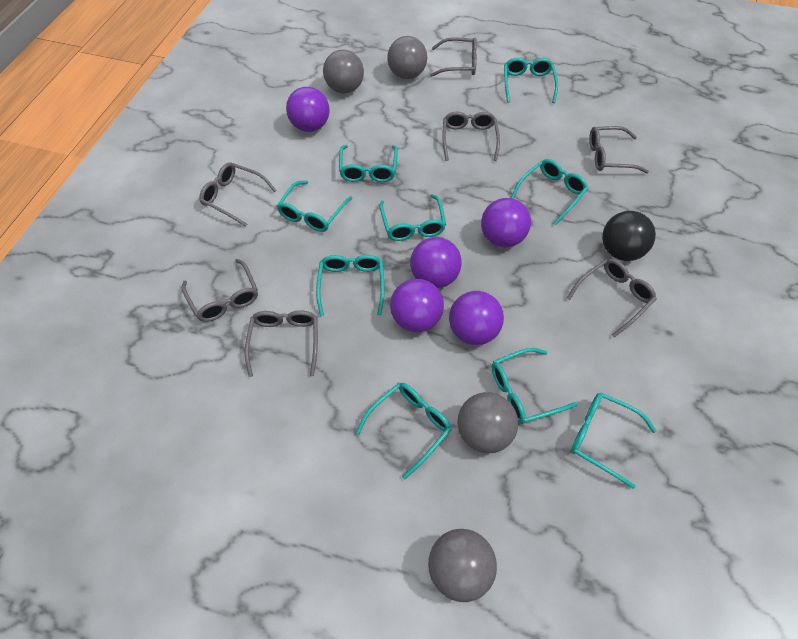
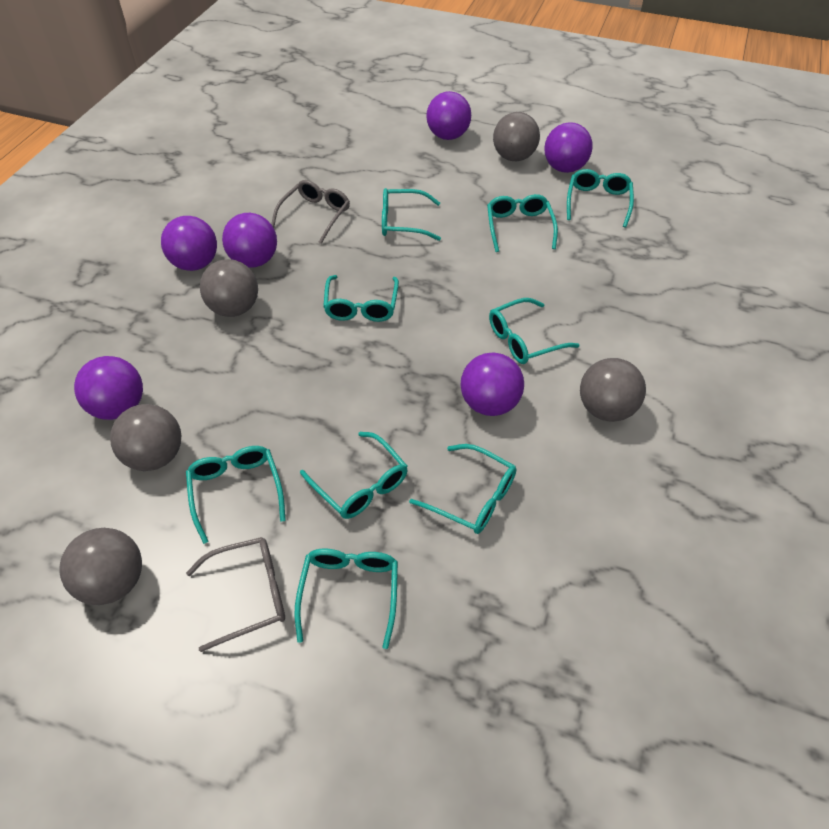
black ball: 1 -> 0
grey ball: 4 -> 5
grey glasses: 7 -> 2
purple ball: 5 -> 6

